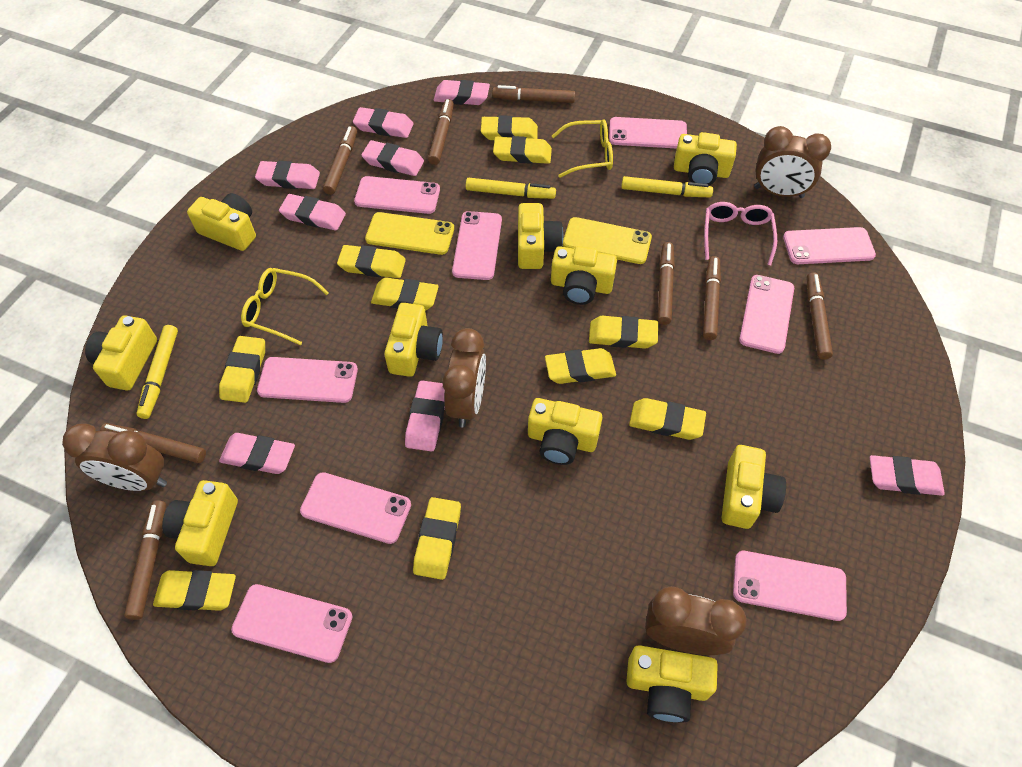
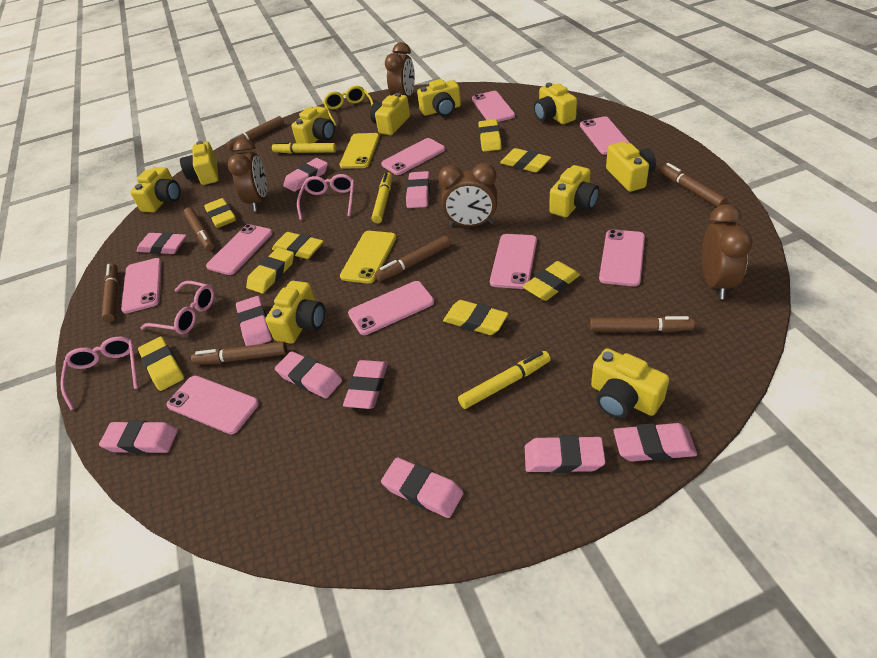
brown marker: 8 -> 7
pink eraser: 8 -> 10
pink glasses: 1 -> 3
yellow eraser: 10 -> 8
yellow glasses: 2 -> 1

